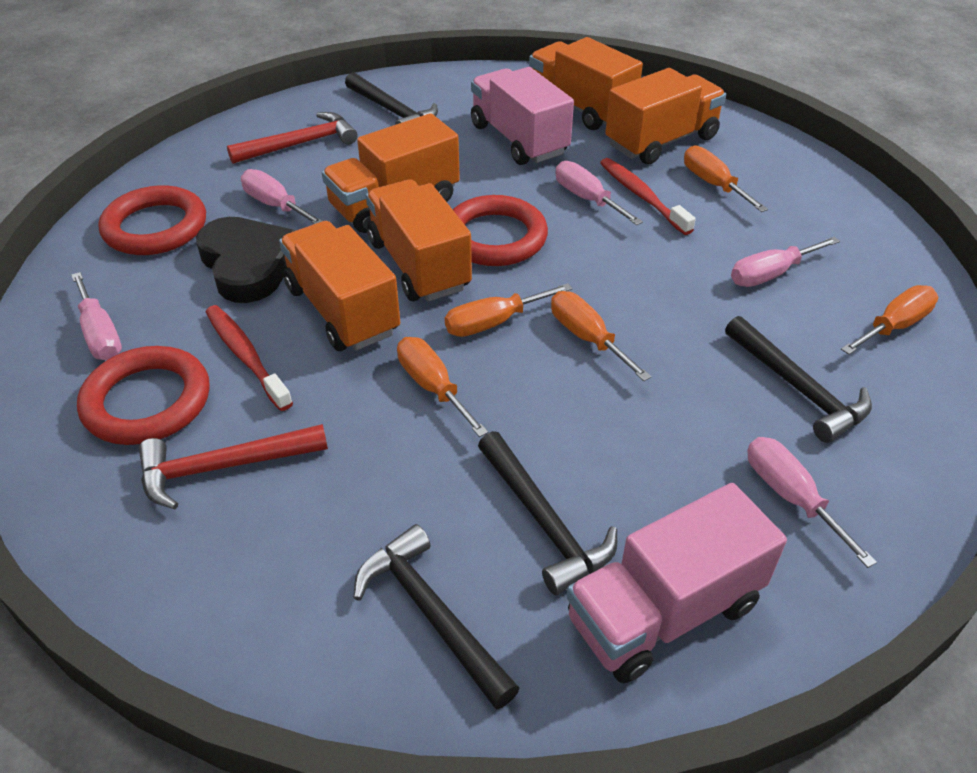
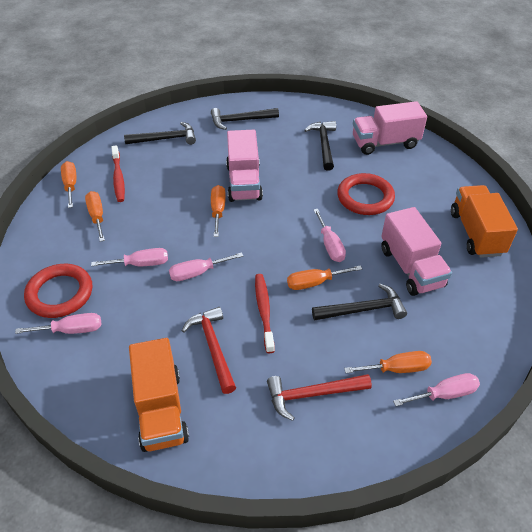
black heart: 1 -> 0
orange truck: 5 -> 2
pink truck: 2 -> 3
red ring: 3 -> 2

